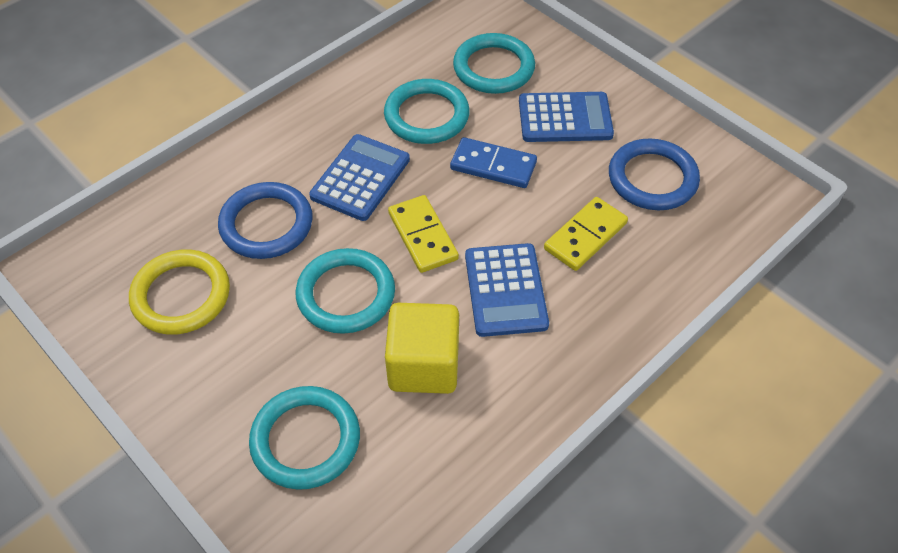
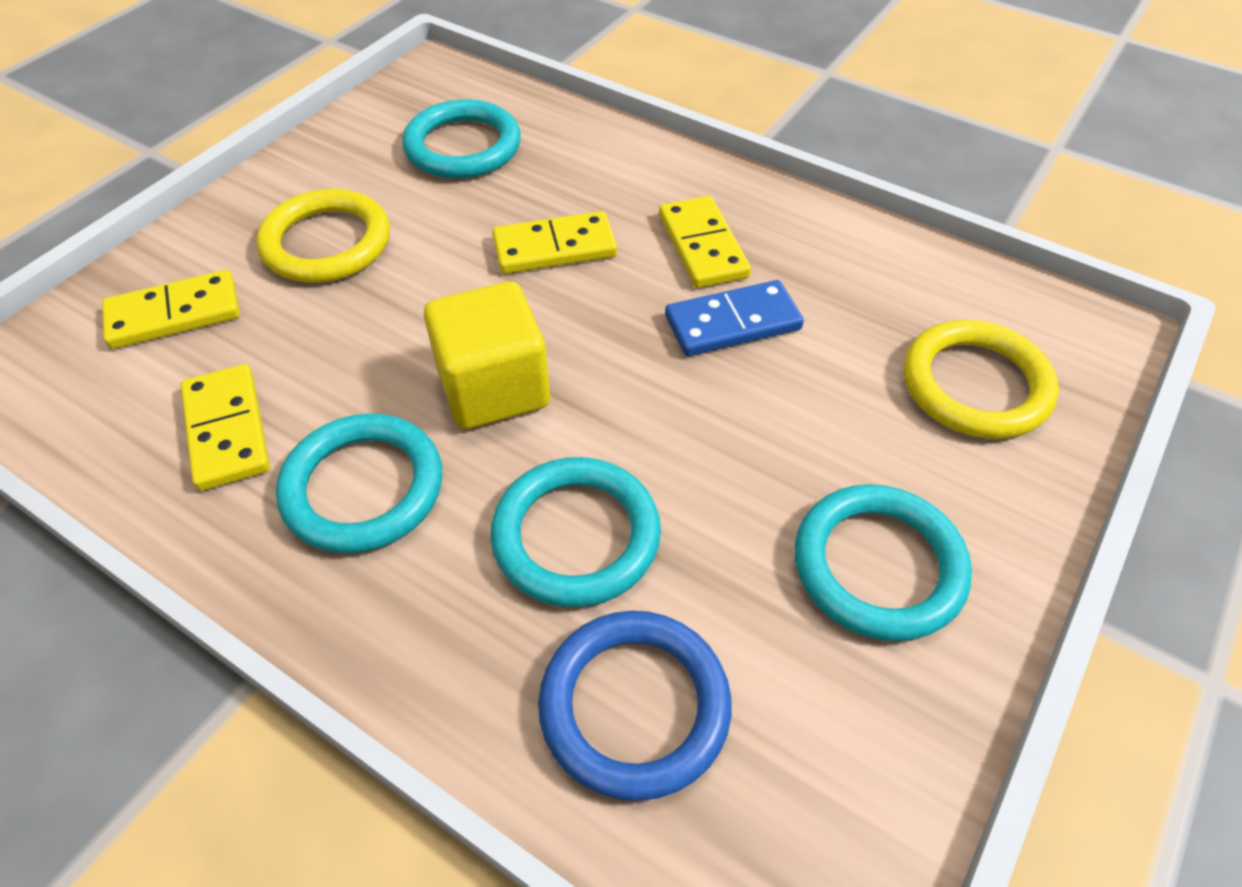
blue calculator: 3 -> 0
blue ring: 2 -> 1
yellow domino: 2 -> 4
yellow ring: 1 -> 2

